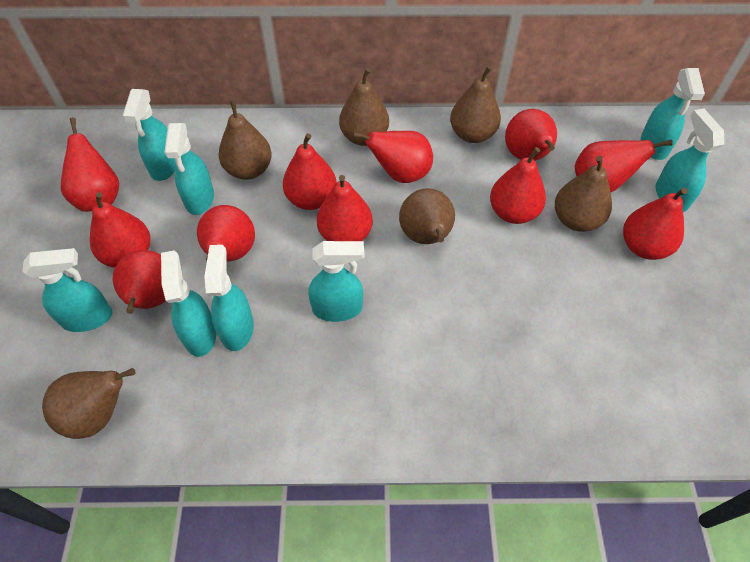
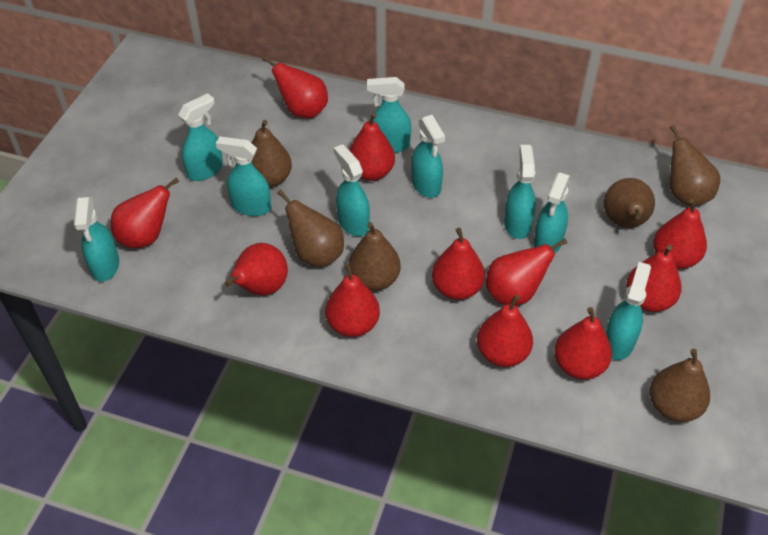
turquoise spray bottle: 8 -> 9

